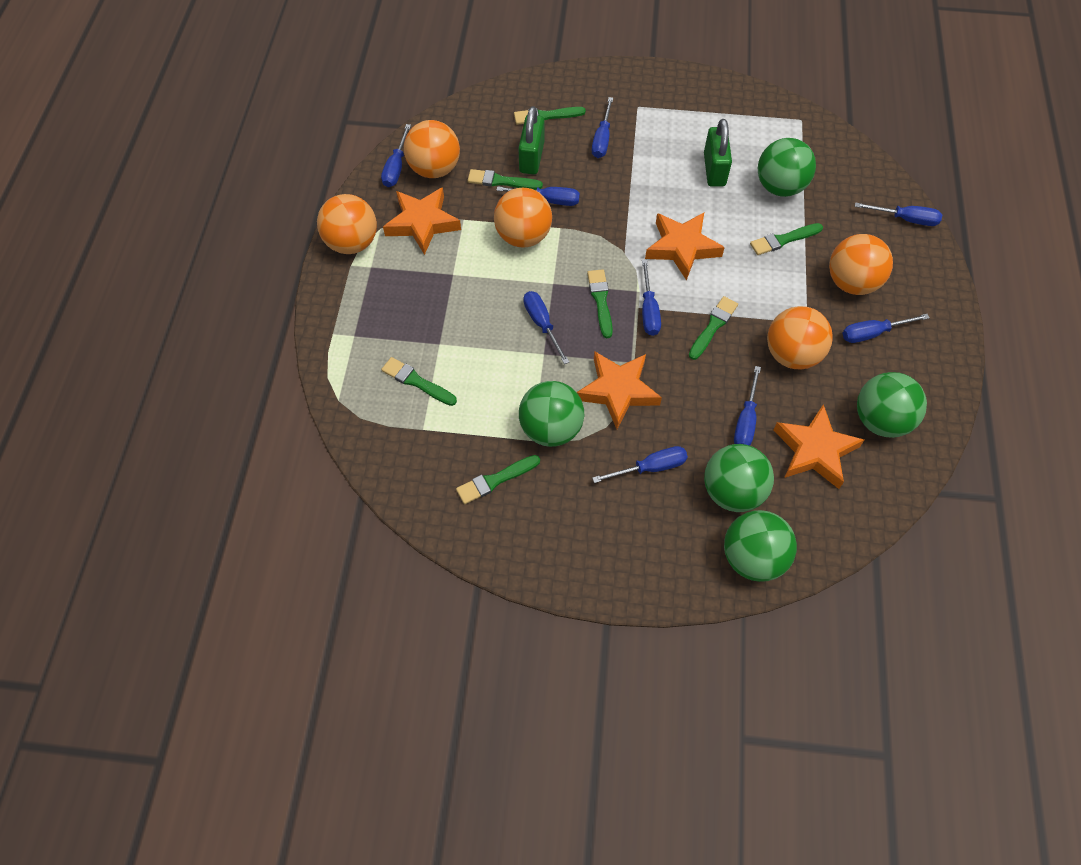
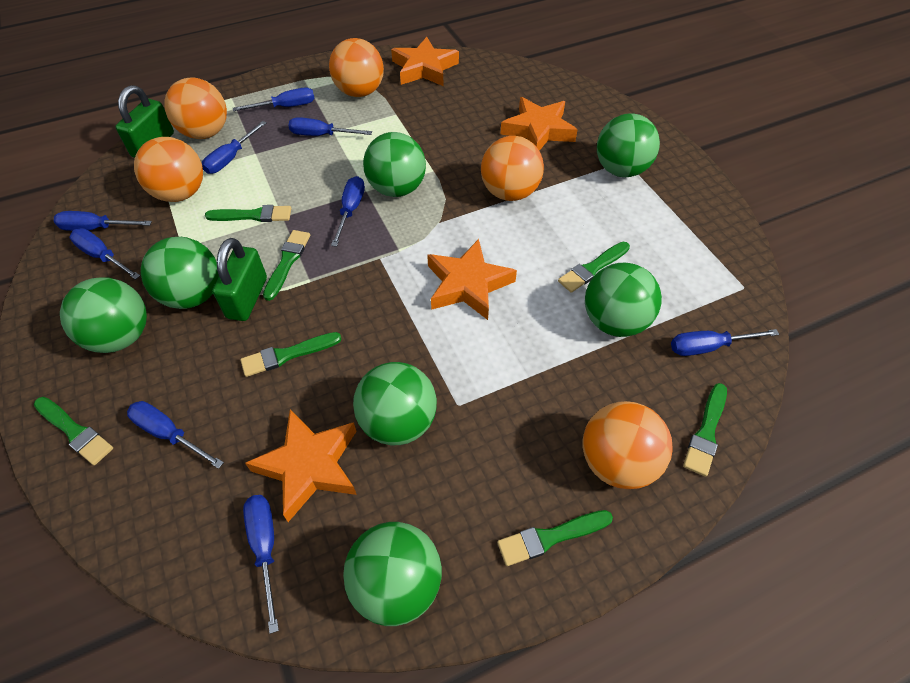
green ball: 5 -> 7

